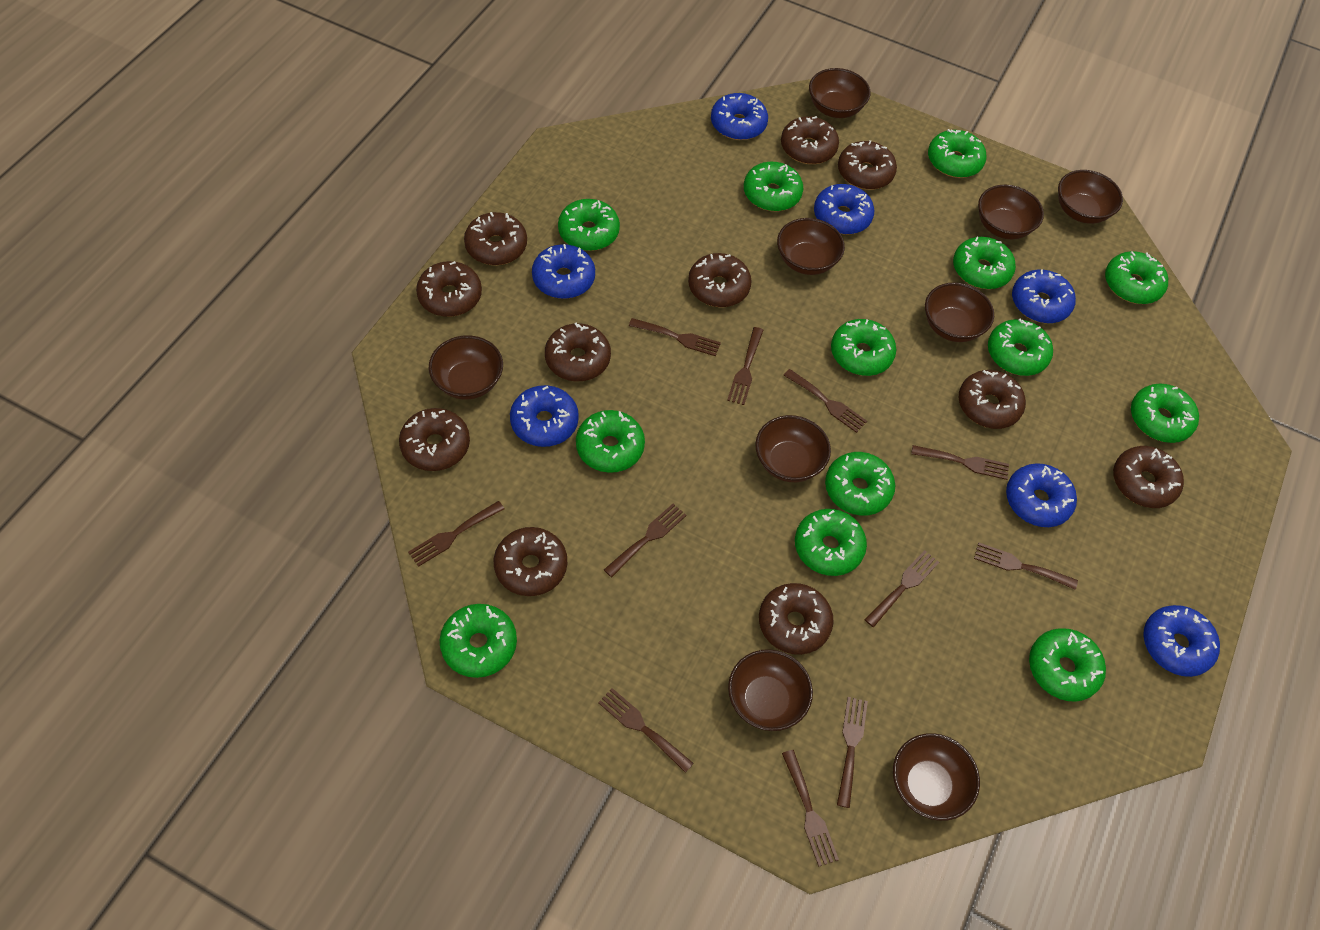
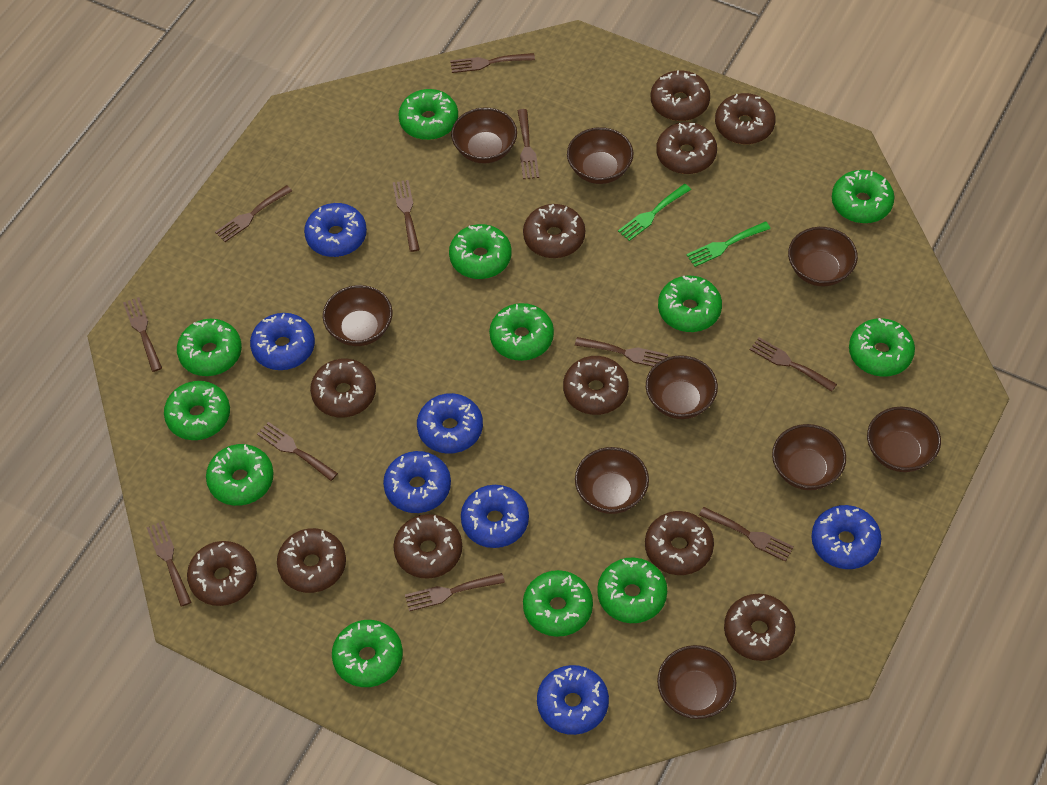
green donut: 13 -> 12
green fork: 0 -> 2

